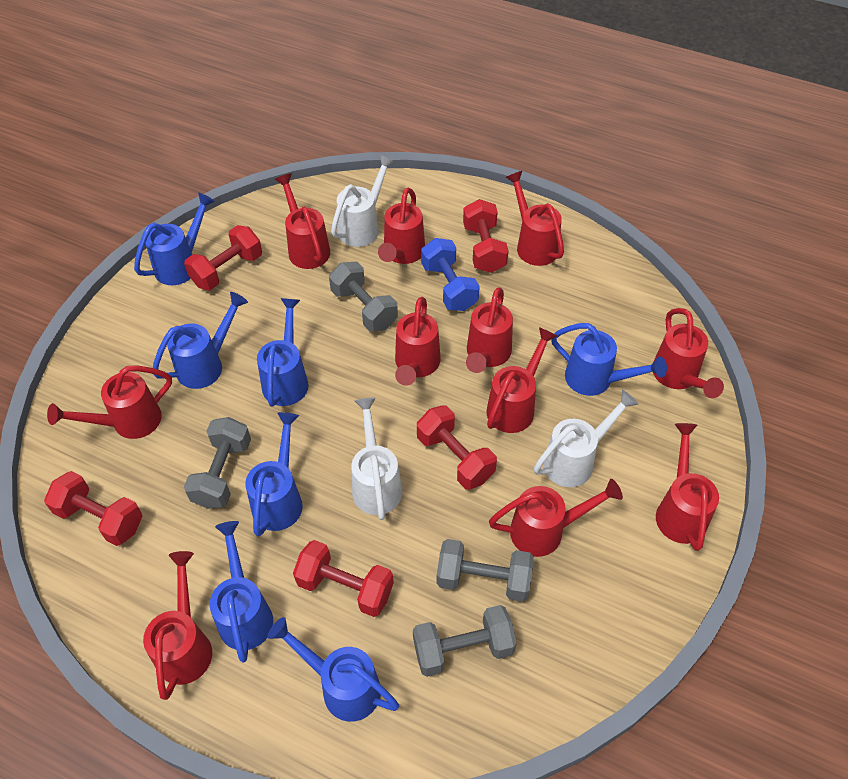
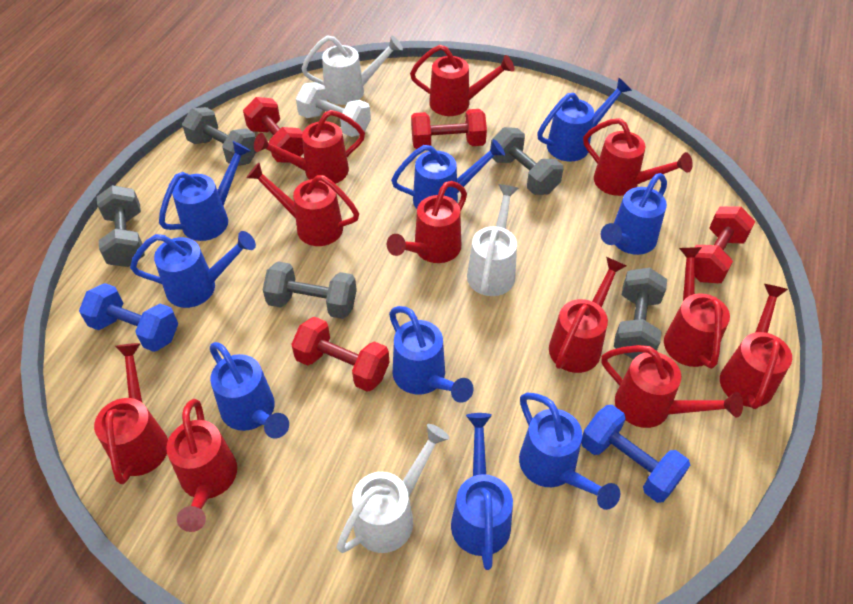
blue dumbbell: 1 -> 2
blue watering can: 7 -> 9
grey dumbbell: 4 -> 5
red dumbbell: 5 -> 4
white dumbbell: 0 -> 1

